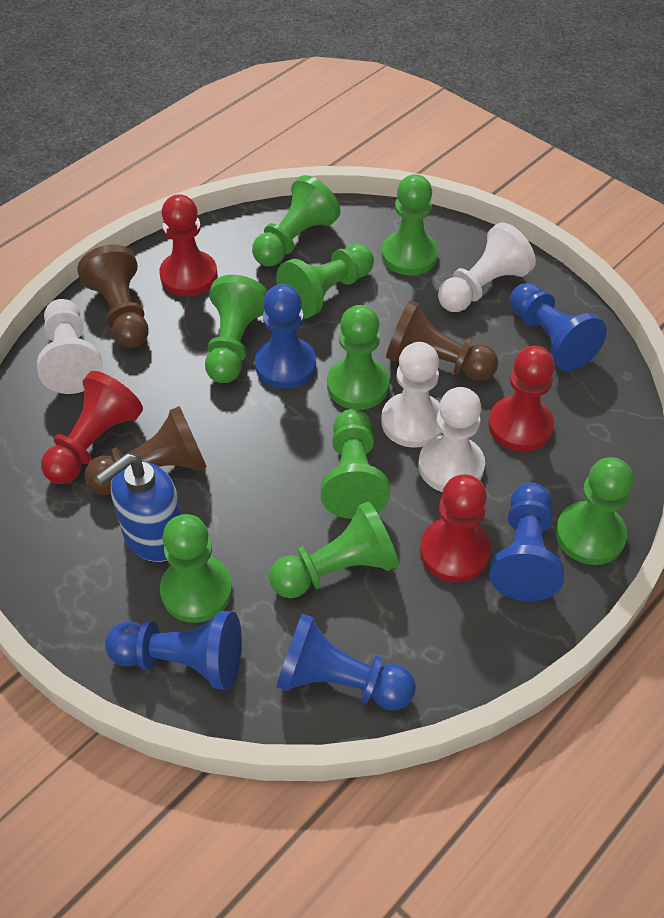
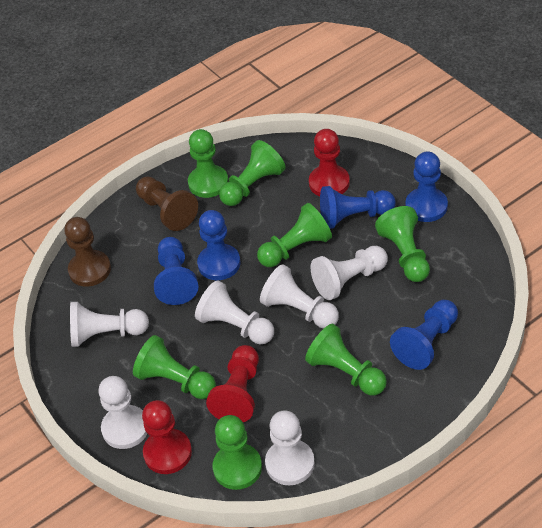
blue soap dispenser: 1 -> 0
brown pawn: 3 -> 2
green pawn: 9 -> 7
red pawn: 4 -> 3
white pawn: 4 -> 6

